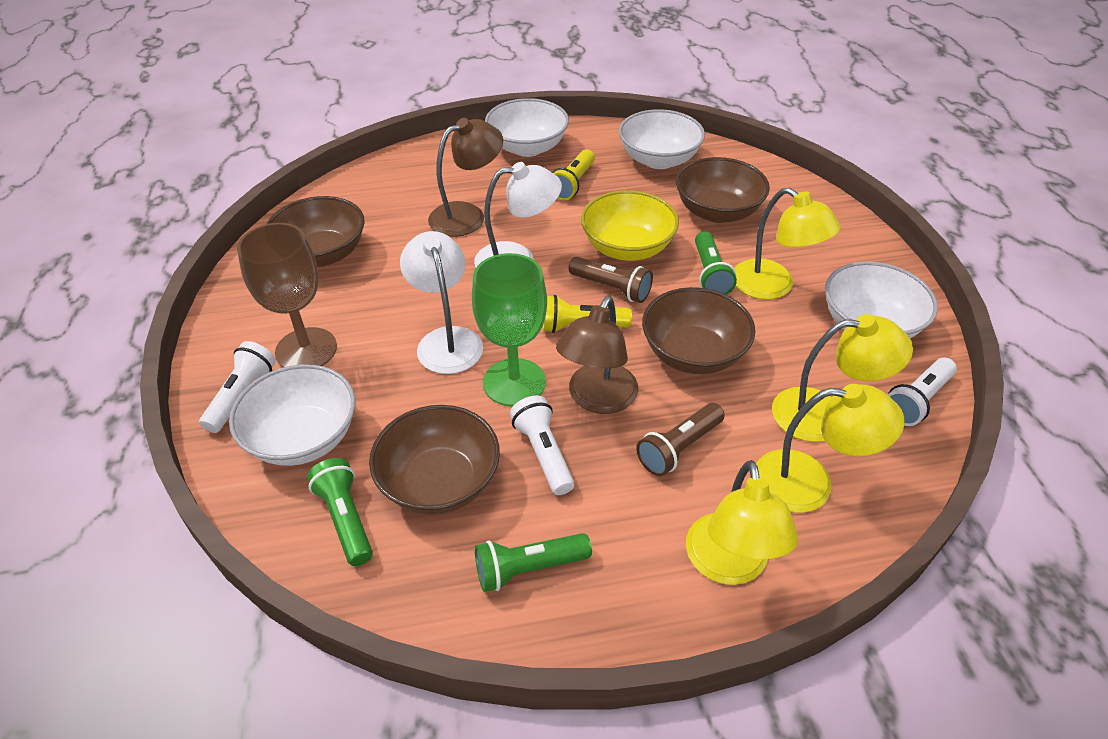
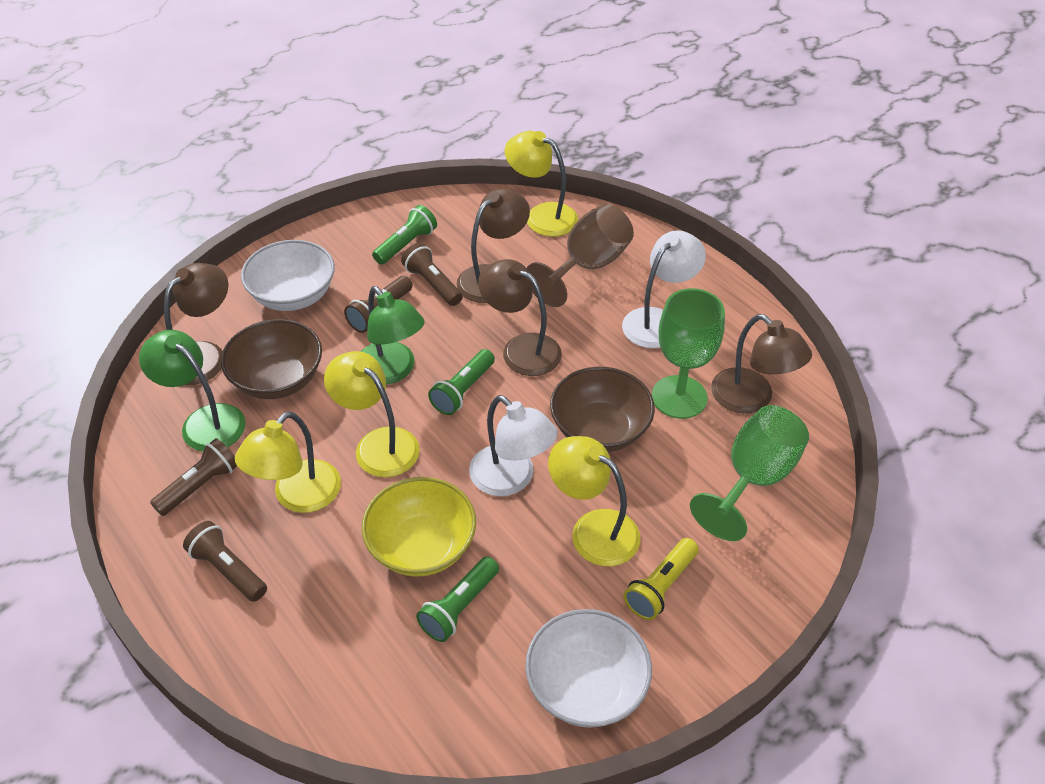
brown bowl: 4 -> 2
brown flashlight: 2 -> 4
brown lamp: 2 -> 4
green goblet: 1 -> 2
green lamp: 0 -> 2
white bowl: 4 -> 2
white flashlight: 3 -> 0
yellow flashlight: 2 -> 1

